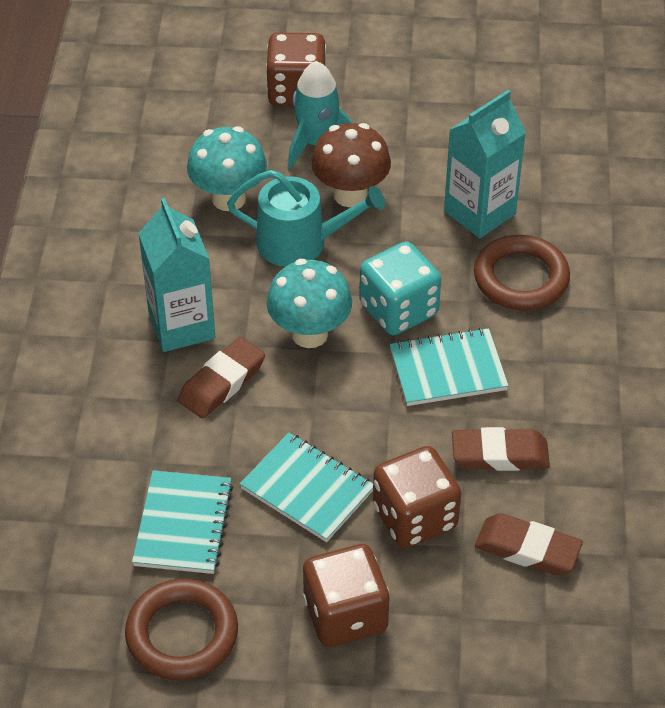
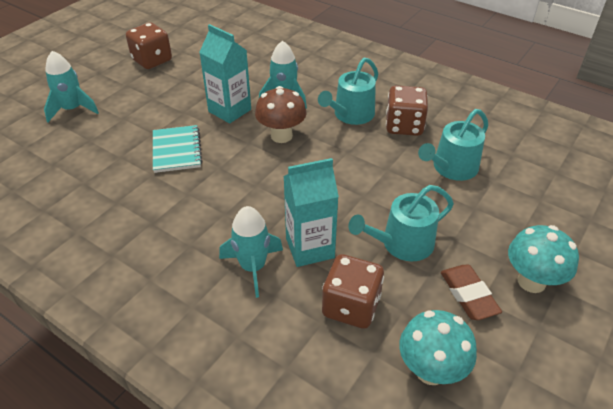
brown eraser: 3 -> 1
brown ring: 2 -> 0
turquoise dice: 1 -> 0
turquoise notebook: 3 -> 1
turquoise rocket: 1 -> 3
turquoise watering can: 1 -> 3

